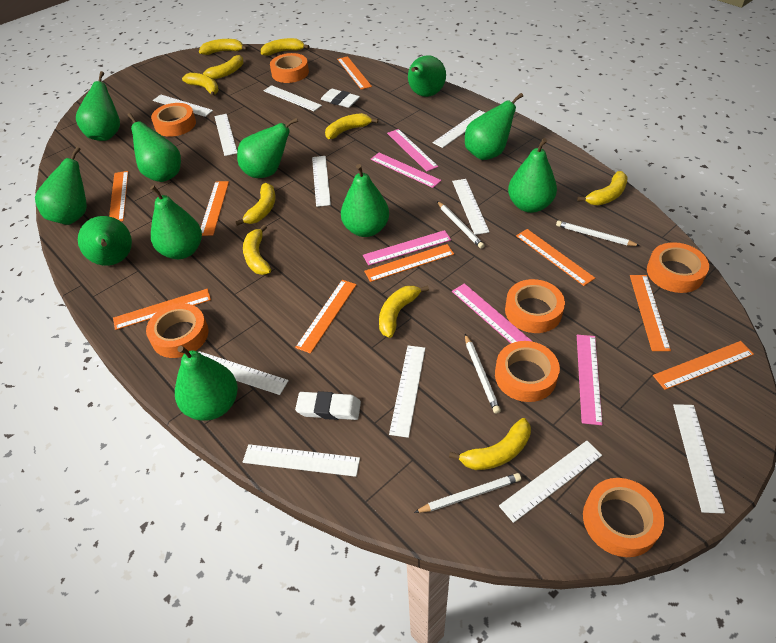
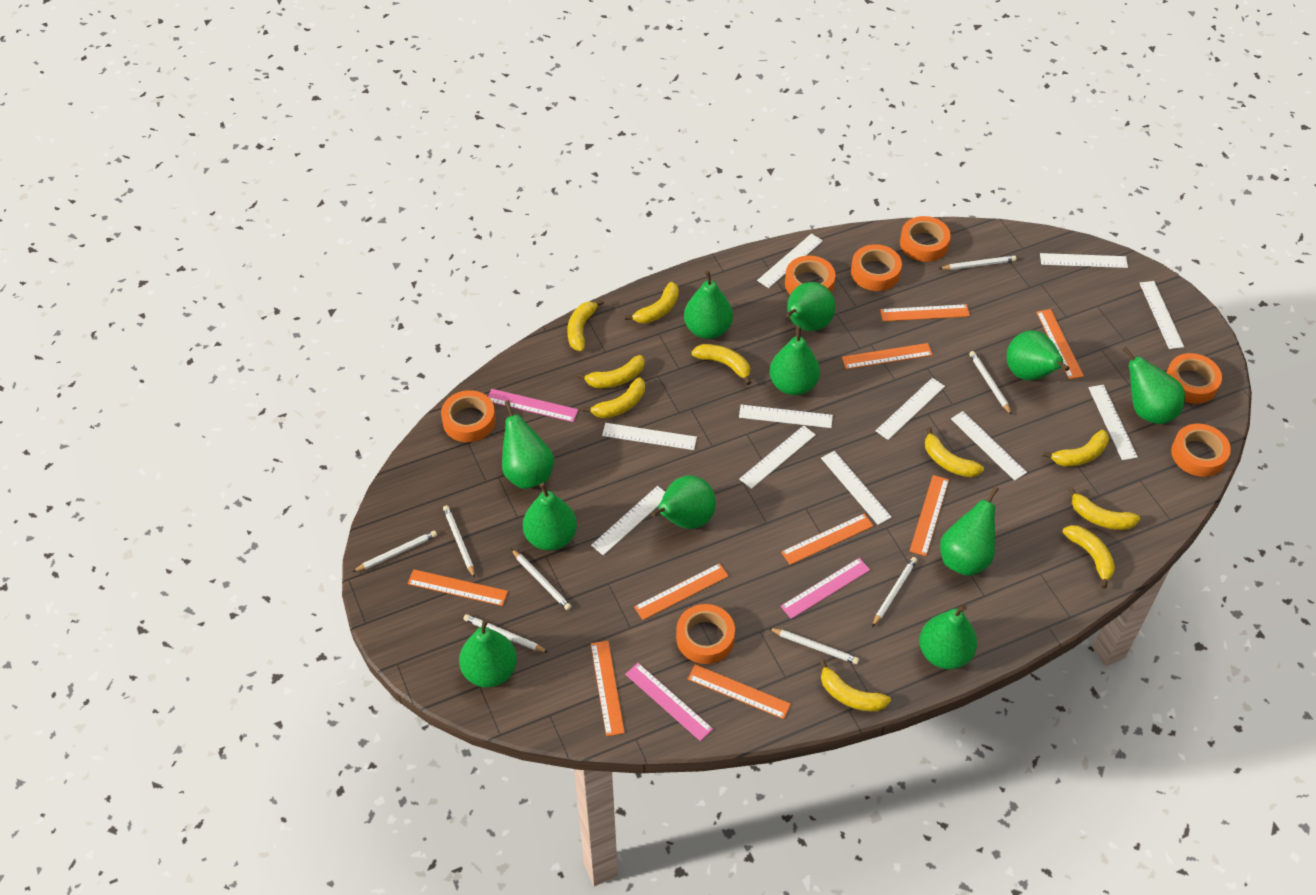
pink ruler: 5 -> 3
white eraser: 2 -> 0
white pencil: 4 -> 8

